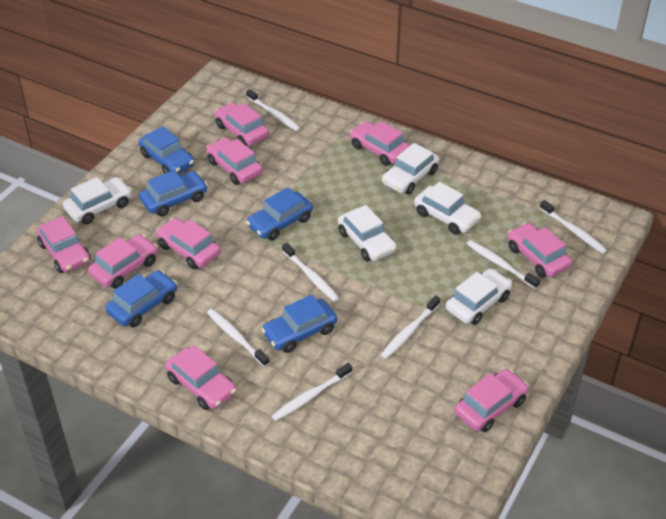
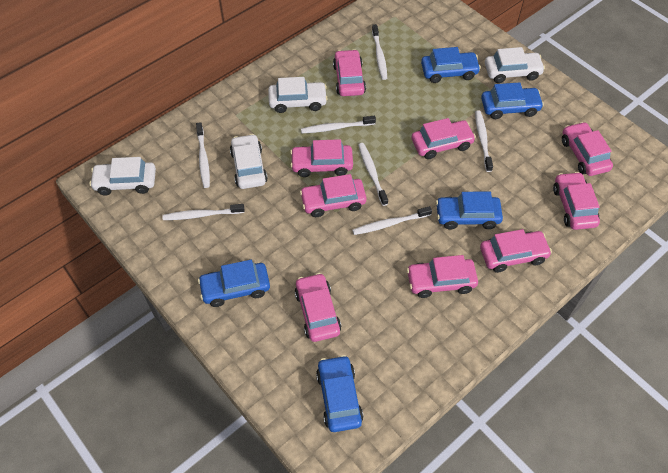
white car: 5 -> 4

